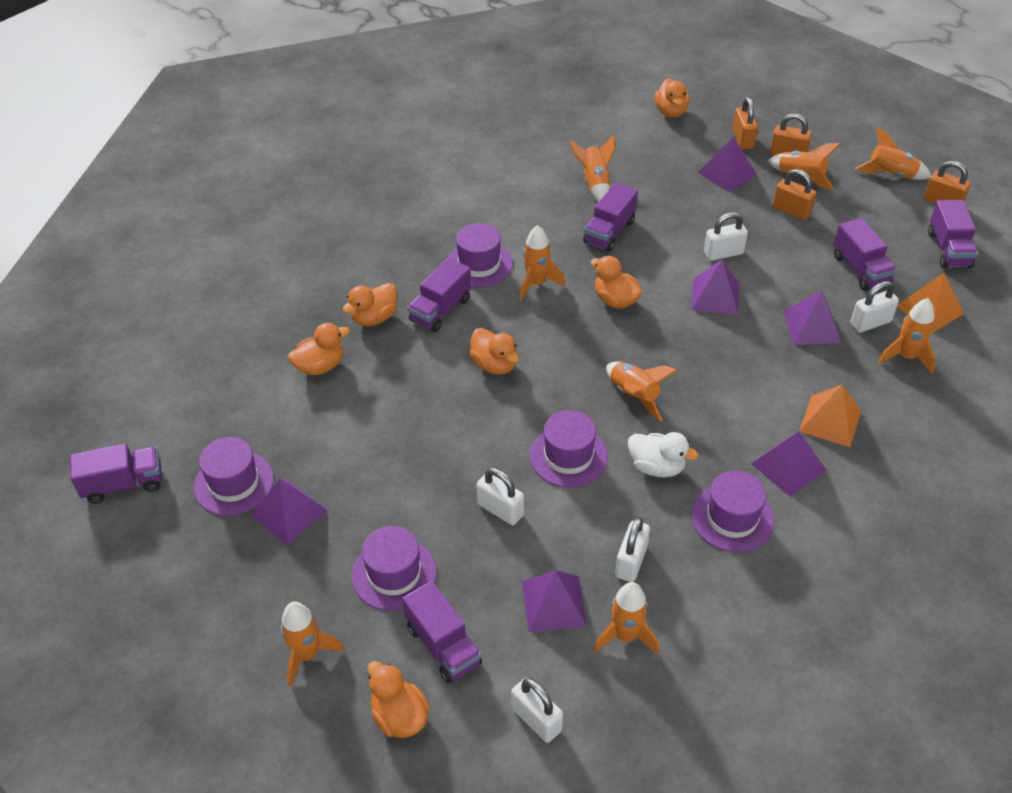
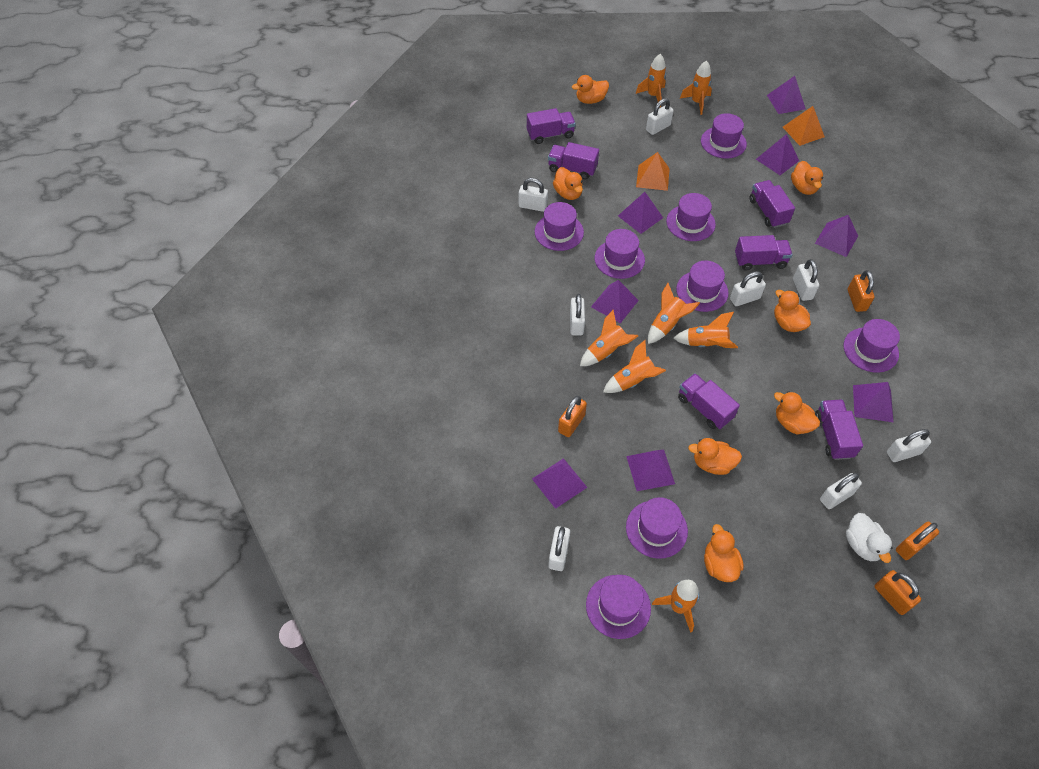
orange duck: 6 -> 7
orange rocket: 8 -> 7
purple hat: 5 -> 8
purple pyramid: 6 -> 8
white padlock: 5 -> 8

